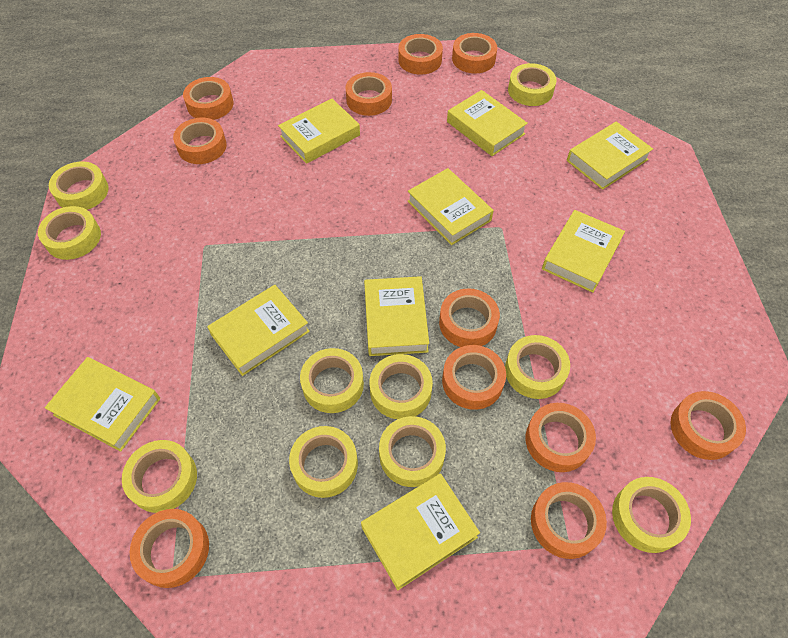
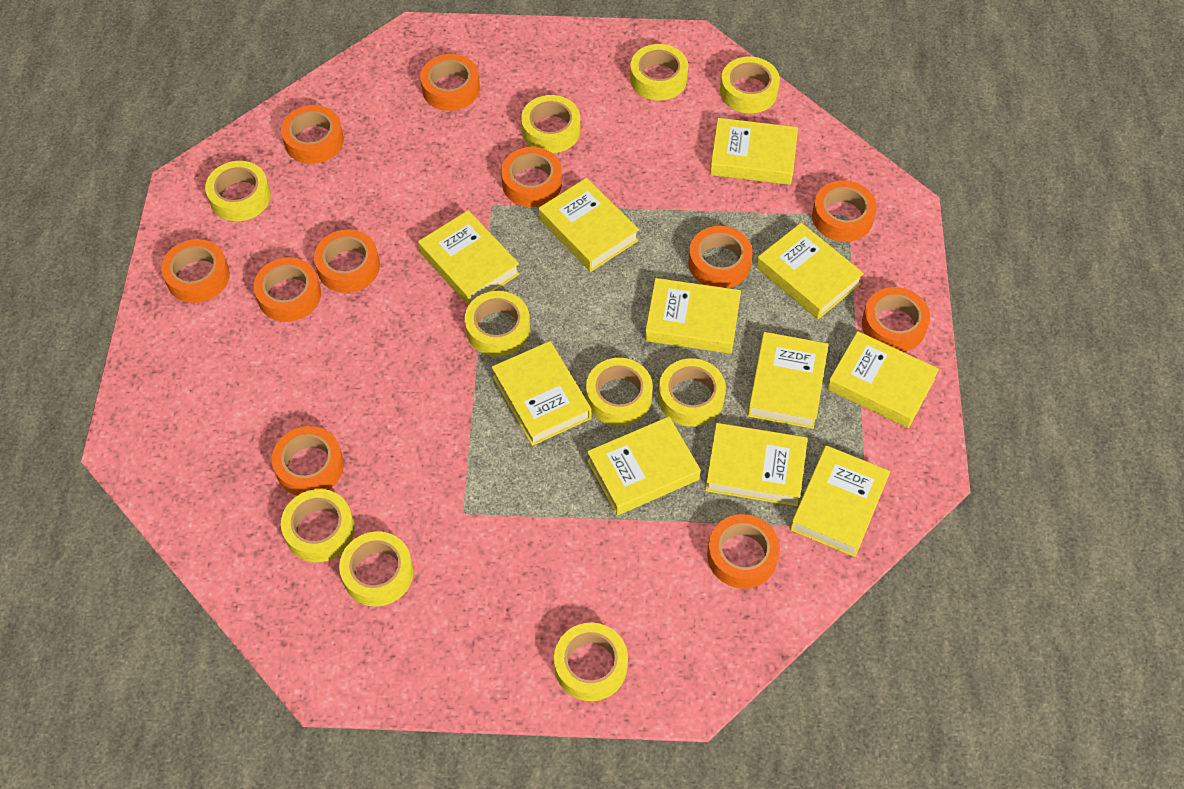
yellow book: 9 -> 11

